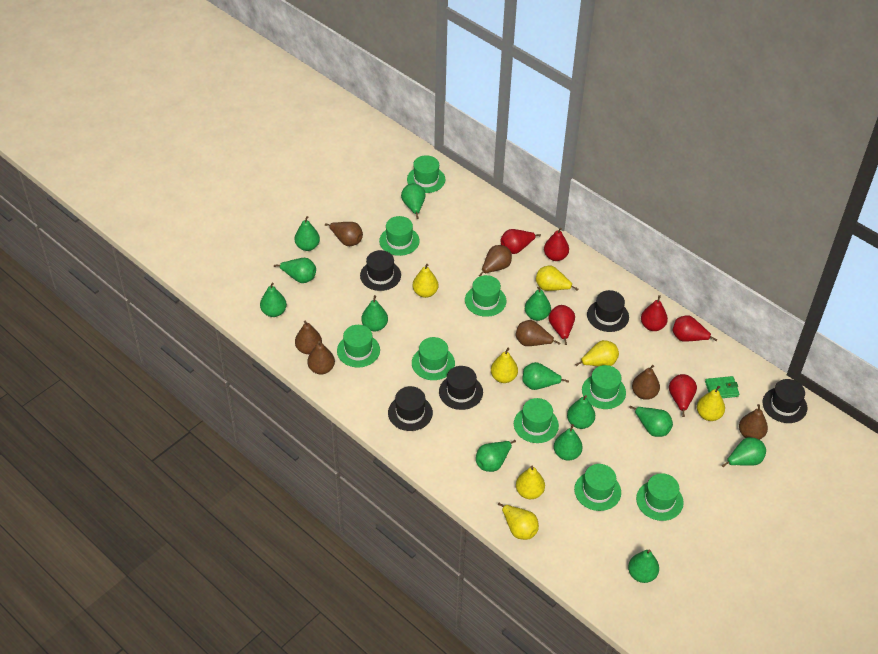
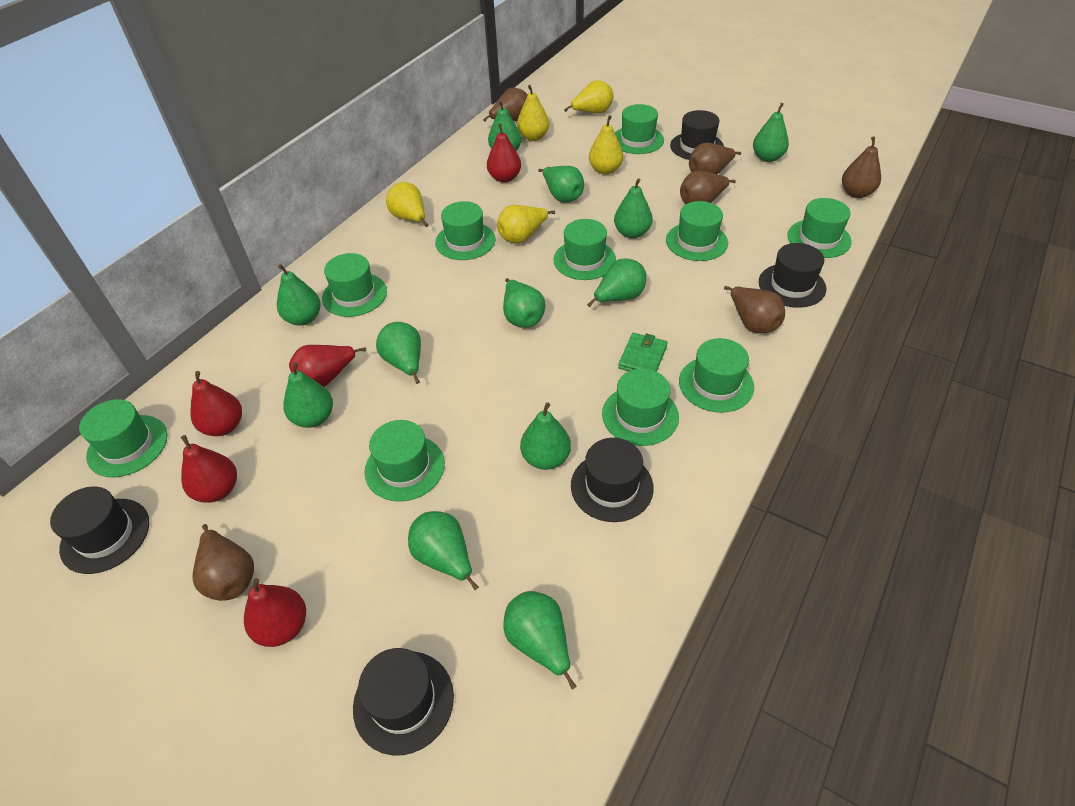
brown pear: 7 -> 6
green hat: 9 -> 10
green pear: 13 -> 12
red pear: 6 -> 5
yellow pear: 7 -> 5

